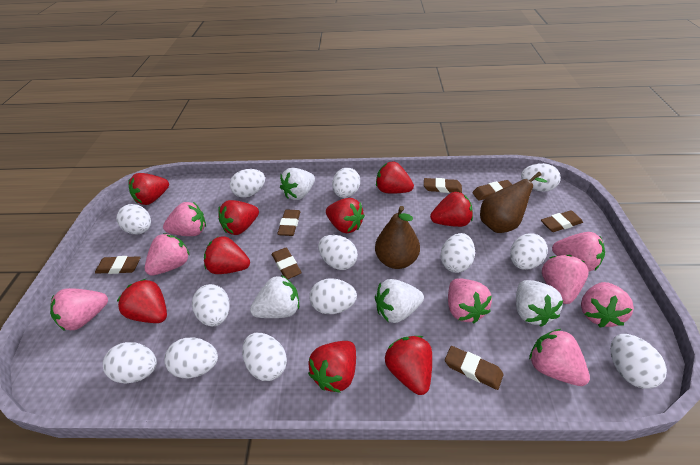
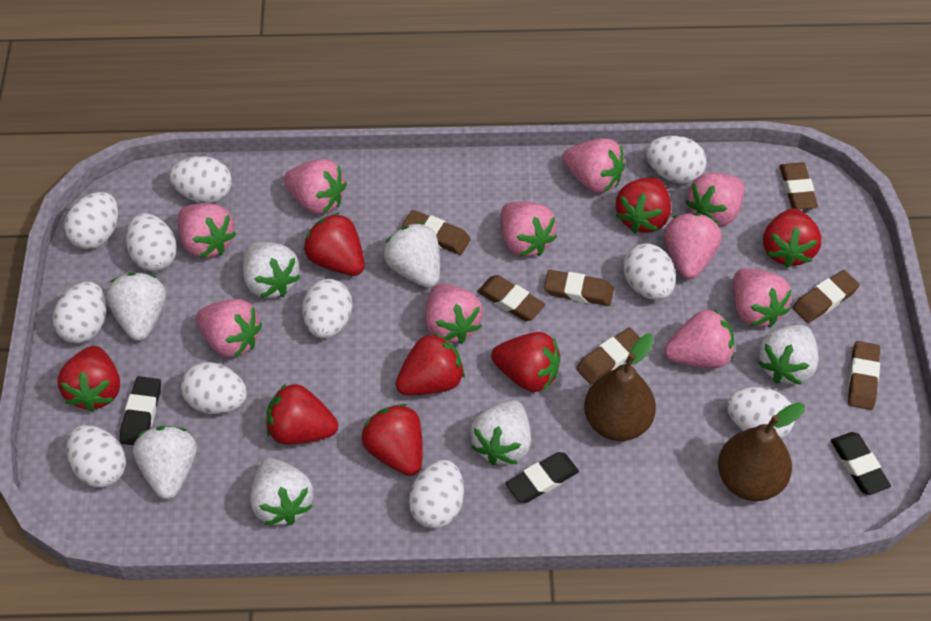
black eraser: 0 -> 3
pink strawberry: 8 -> 10
red strawberry: 9 -> 8
white egg: 13 -> 11
white strawberry: 4 -> 7

